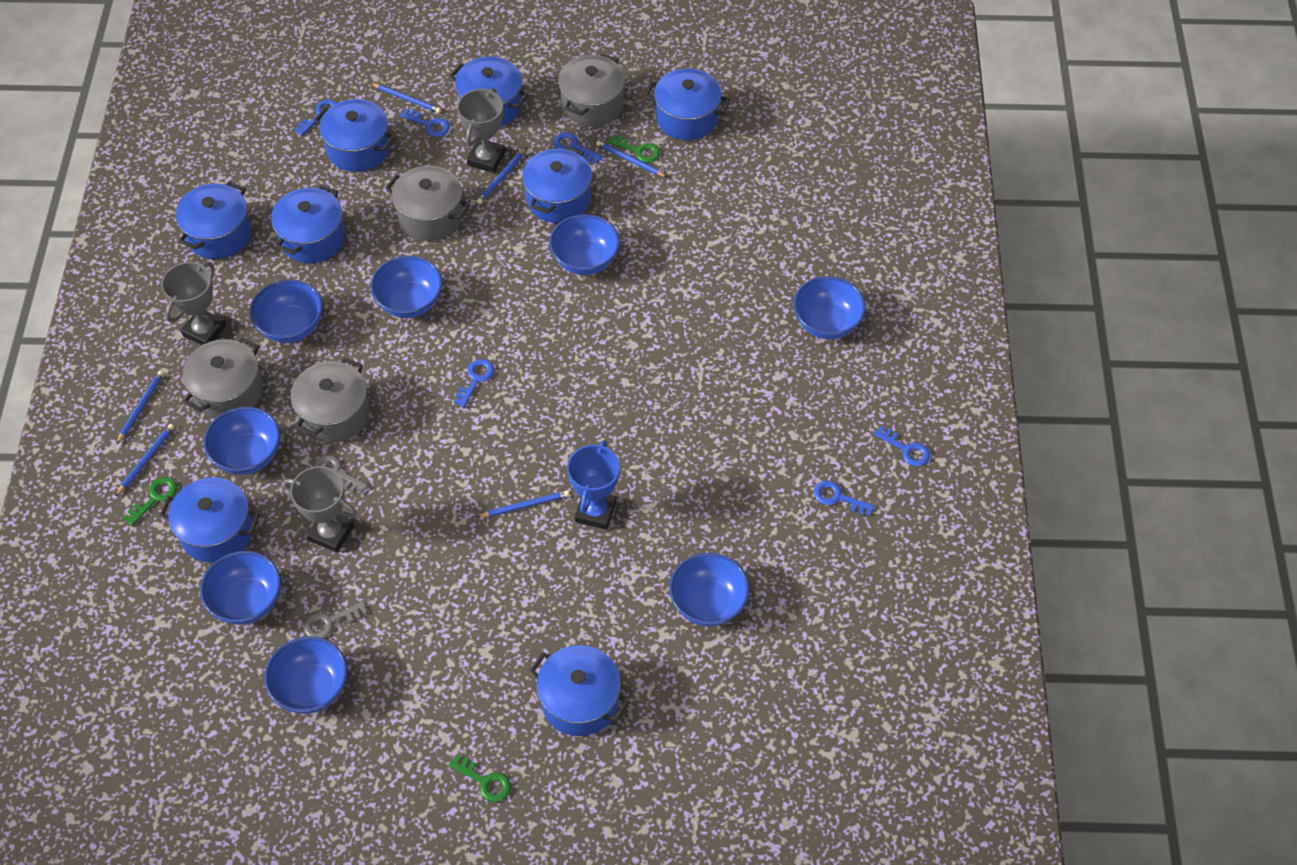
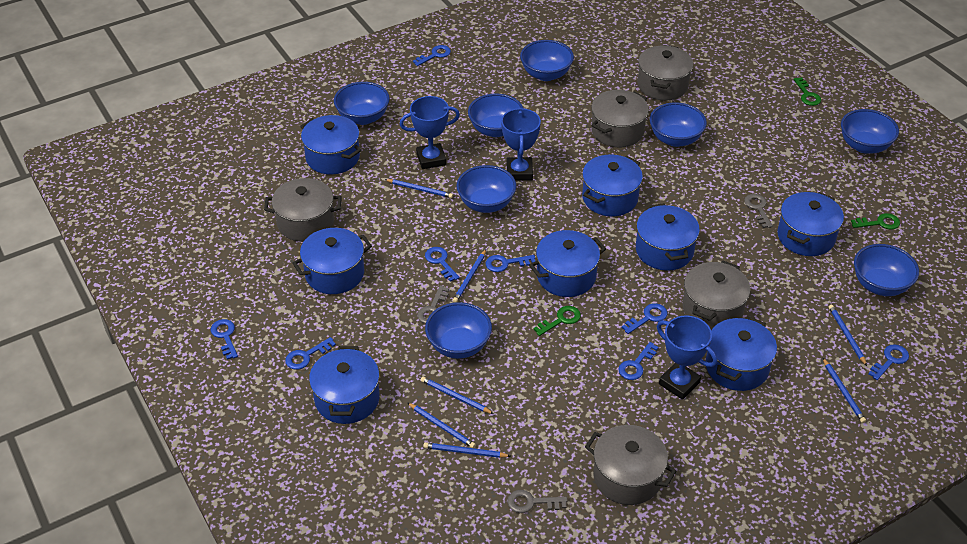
blue key: 6 -> 8
blue pencil: 6 -> 7
blue trophy: 1 -> 3
grey key: 2 -> 3
grey pot: 4 -> 5
grey trophy: 3 -> 0

